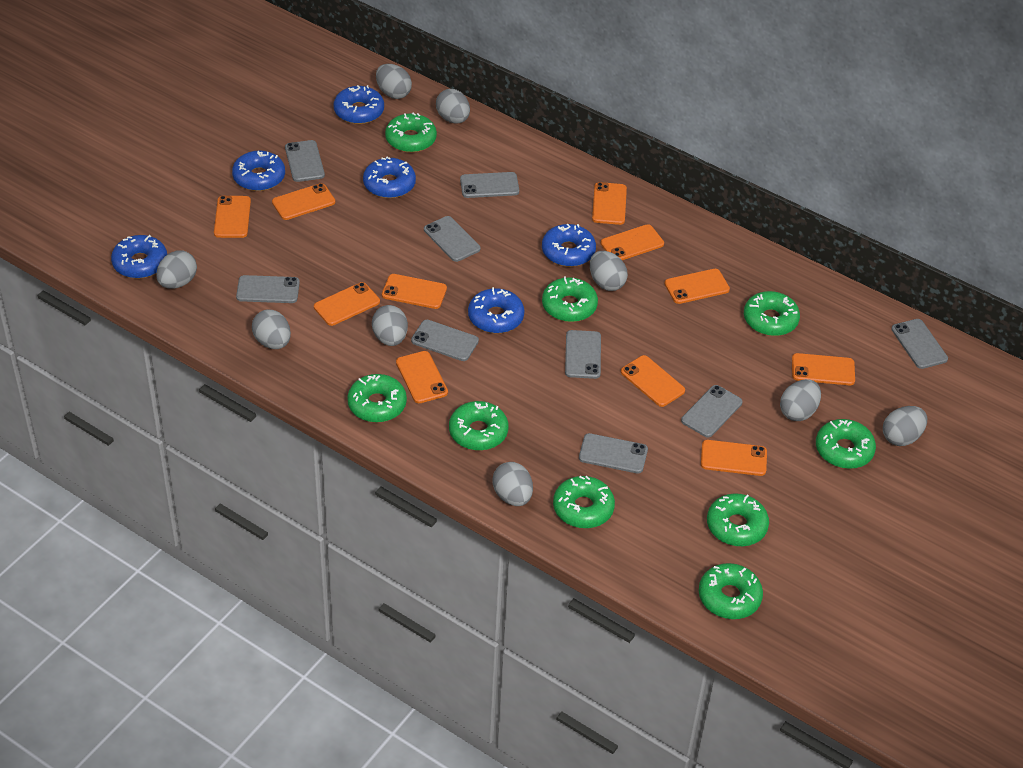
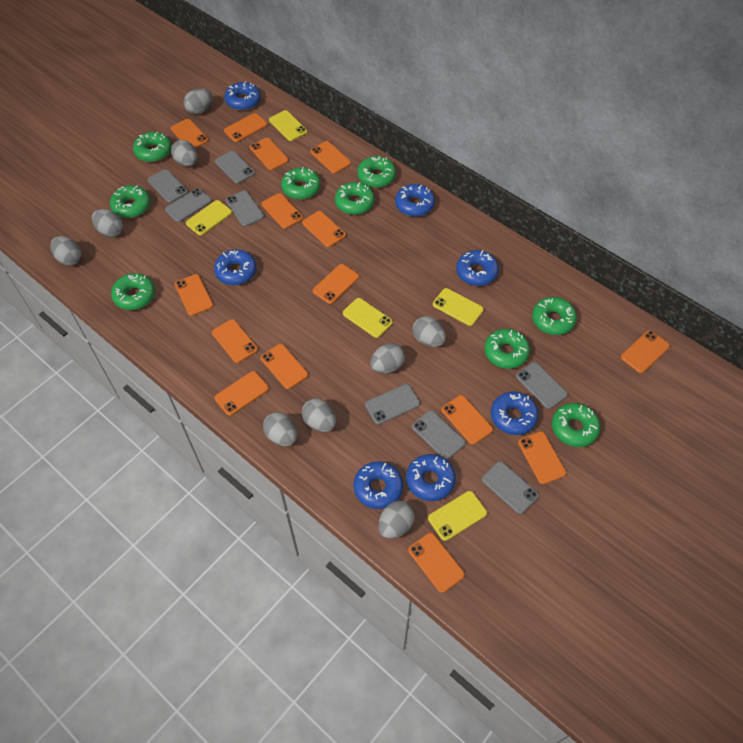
blue donut: 6 -> 7
grey phone: 9 -> 8
orange phone: 11 -> 15
yellow phone: 0 -> 5

